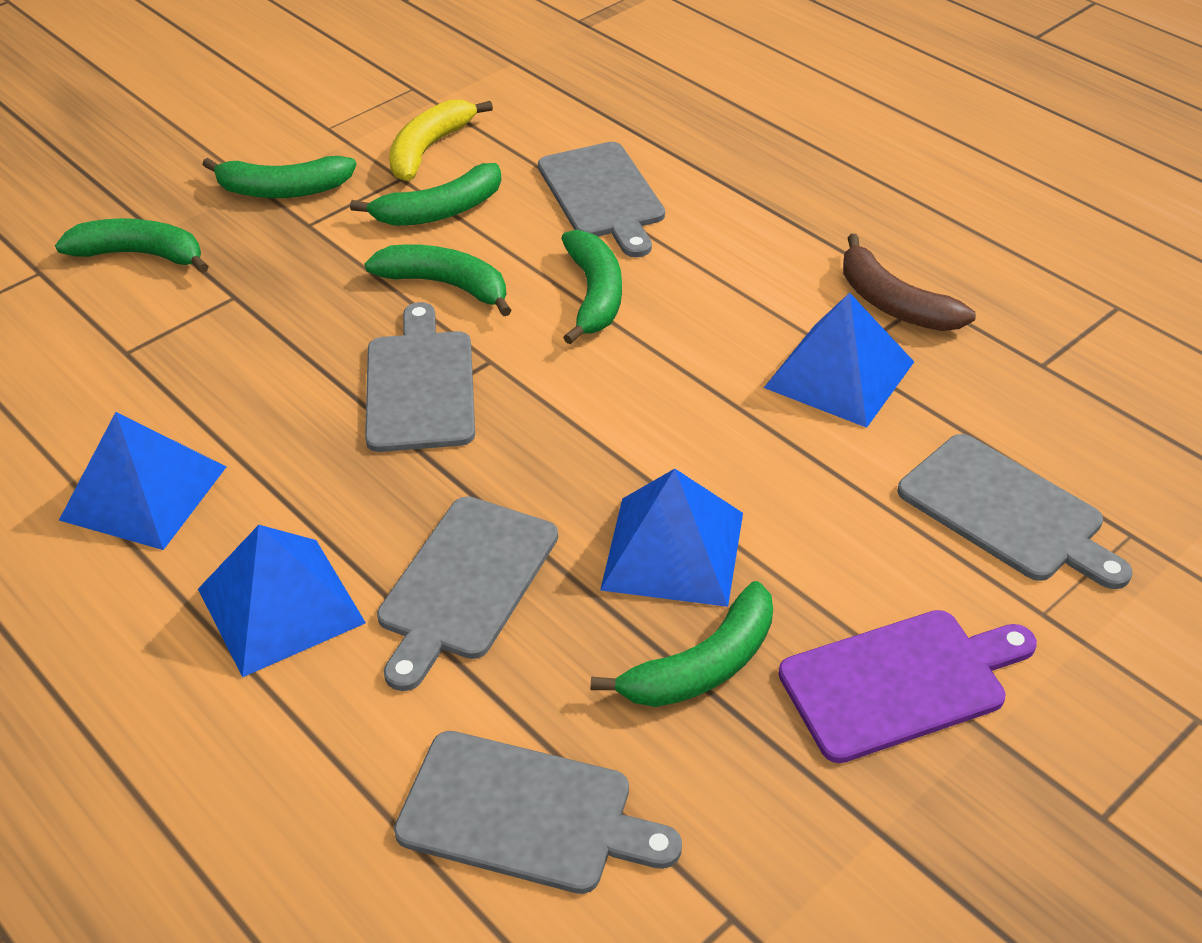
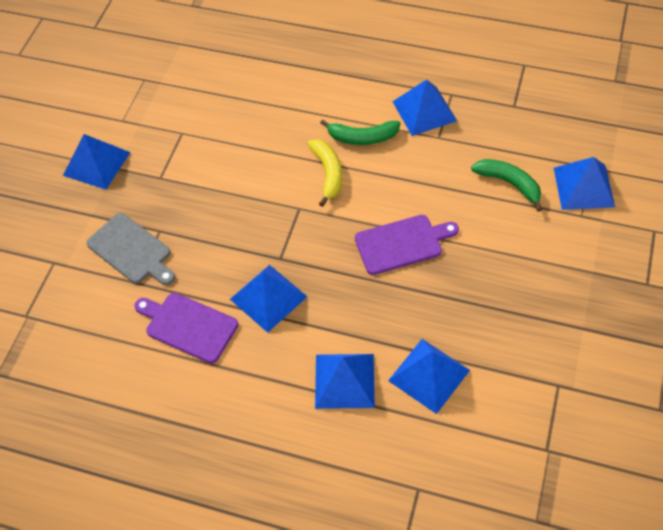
blue pyramid: 4 -> 6
brown banana: 1 -> 0
green banana: 6 -> 2
grey cutting board: 5 -> 1
purple cutting board: 1 -> 2

